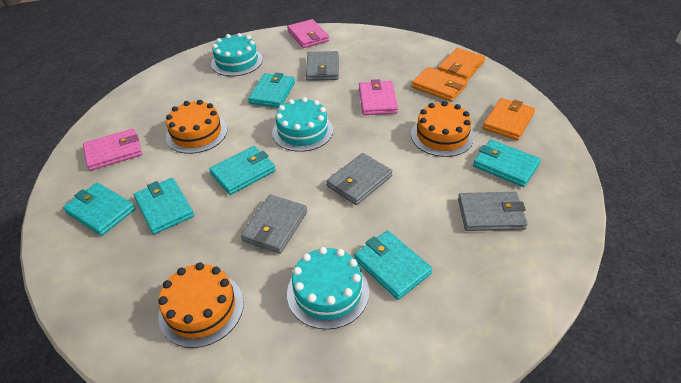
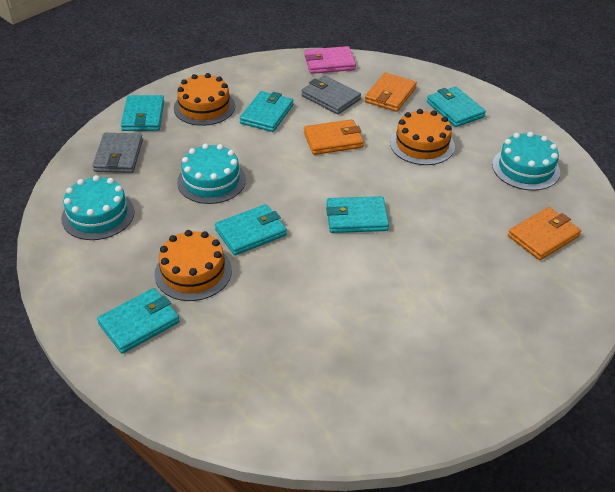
grey wallet: 4 -> 2
pink wallet: 3 -> 1

